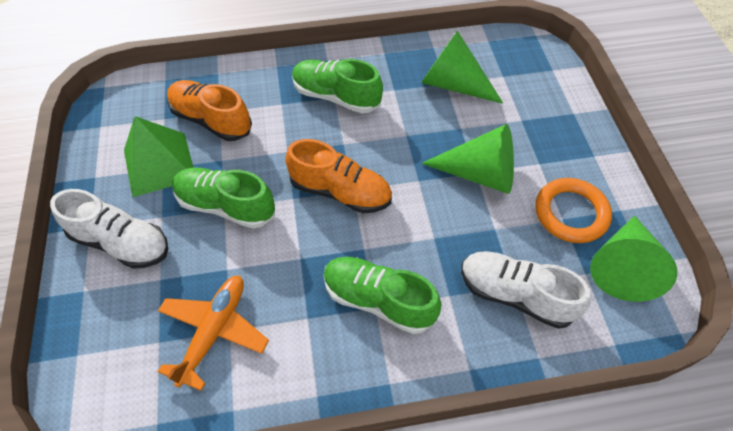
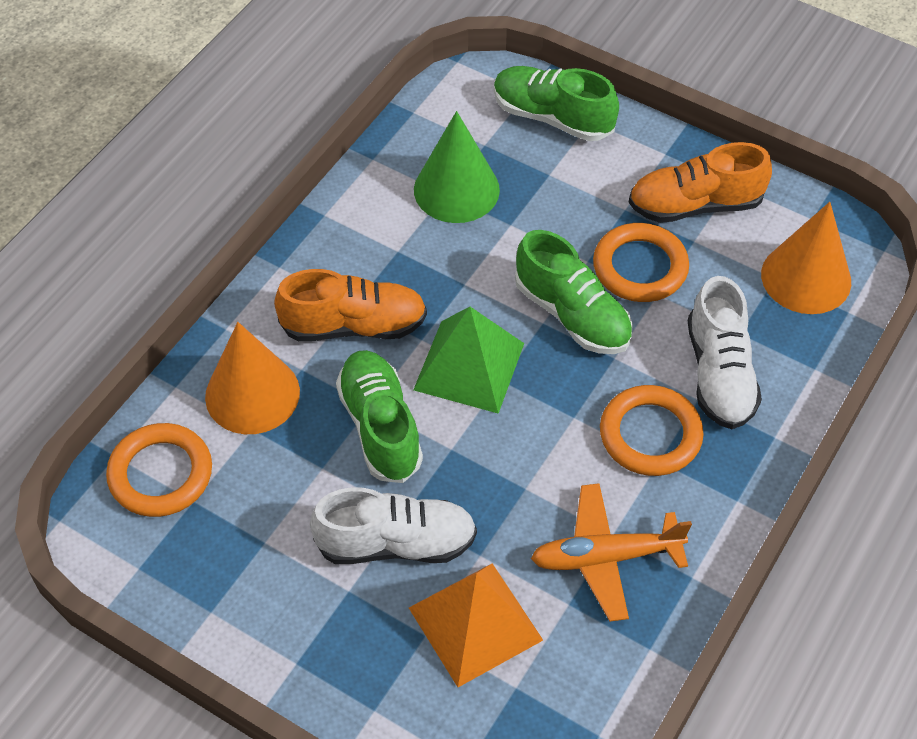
green cone: 3 -> 1
orange cone: 0 -> 2
orange pyramid: 0 -> 1
orange ring: 1 -> 3

